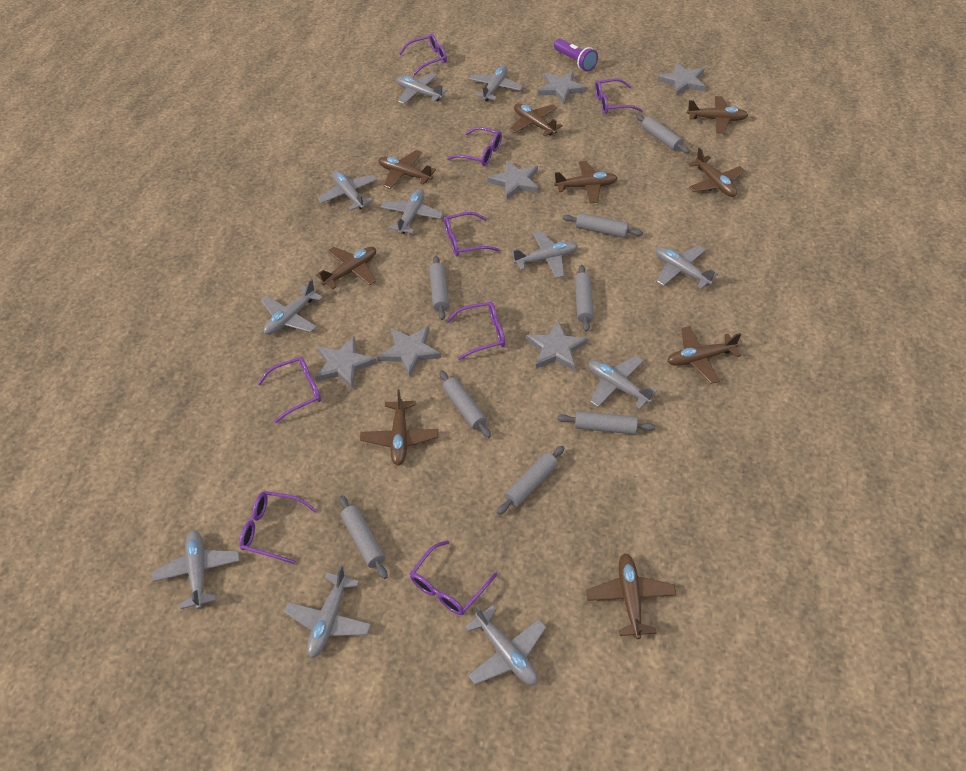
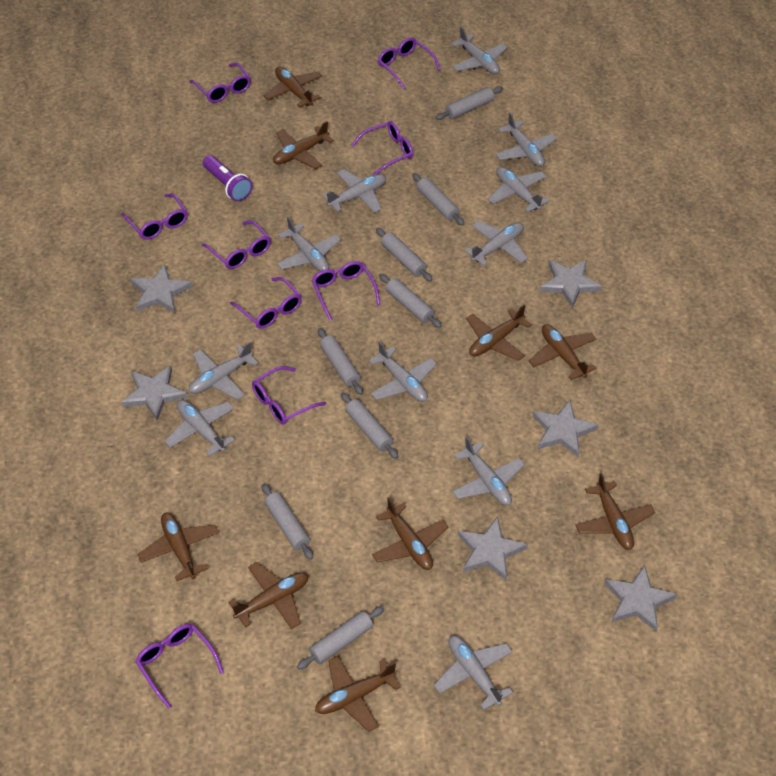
purple glasses: 8 -> 9

